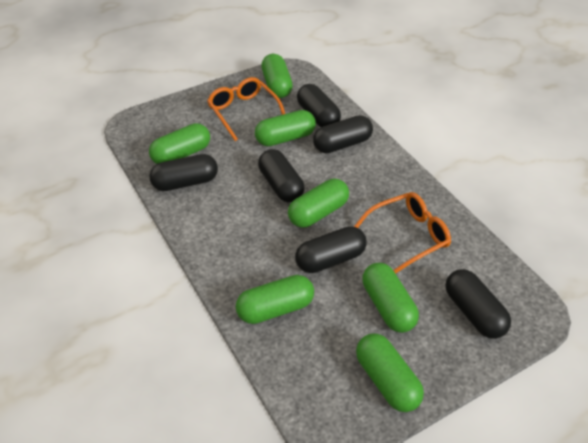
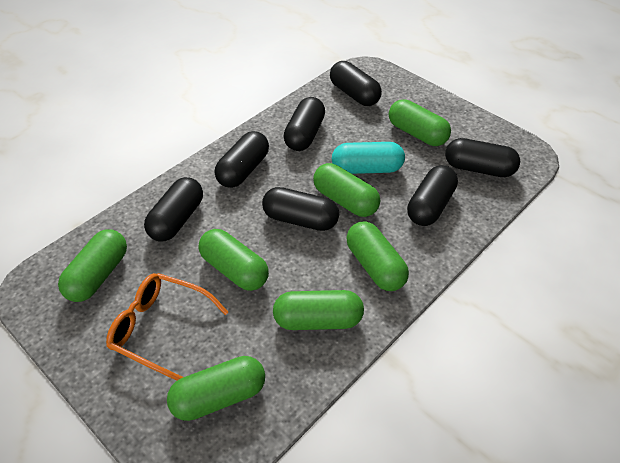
black capsule: 6 -> 7
orange glasses: 2 -> 1
turquoise capsule: 0 -> 1

